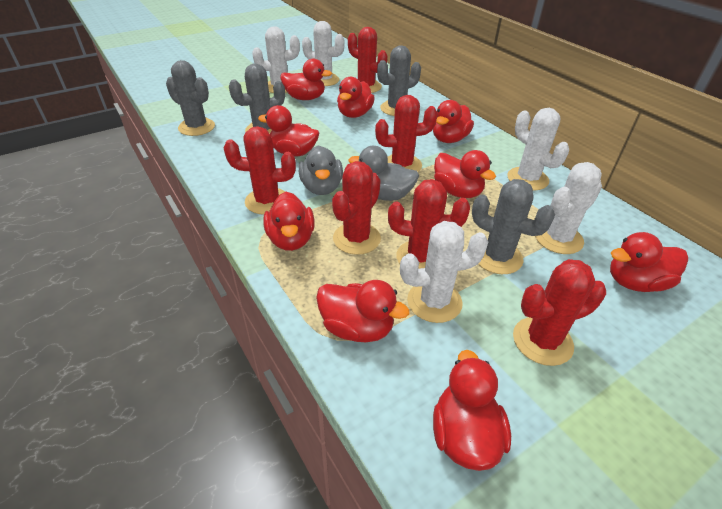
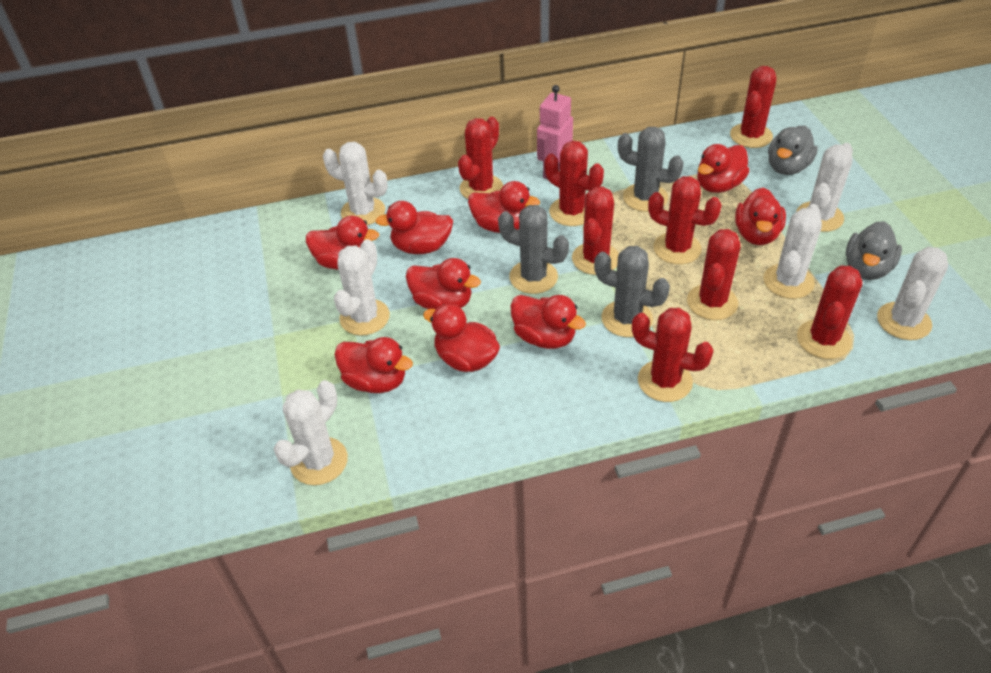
grey cactus: 4 -> 3
pink robot: 0 -> 1
red cactus: 6 -> 8
white cactus: 5 -> 6

